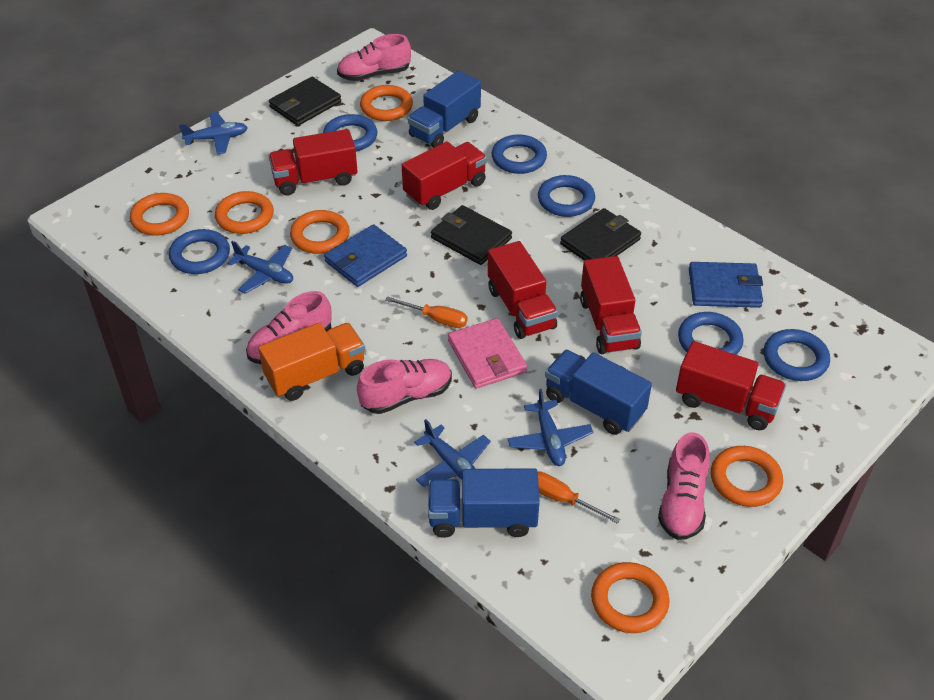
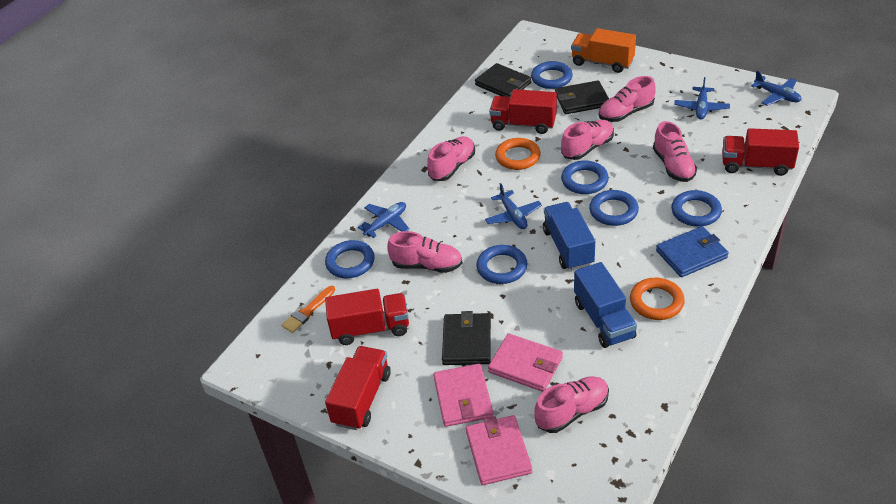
blue truck: 3 -> 2
blue wallet: 2 -> 1
orange brush: 0 -> 1
orange ring: 6 -> 2
orange screwdriver: 2 -> 0
pink shoe: 4 -> 6
pink wallet: 1 -> 3
red truck: 5 -> 4

